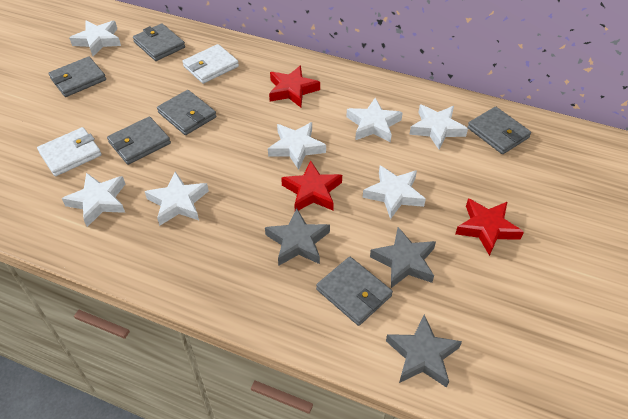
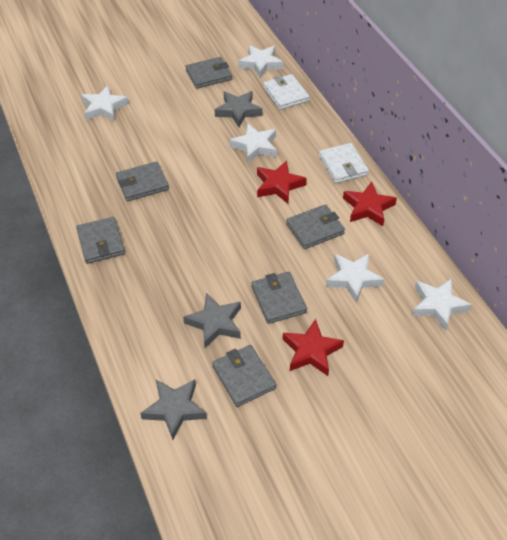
white star: 7 -> 5

